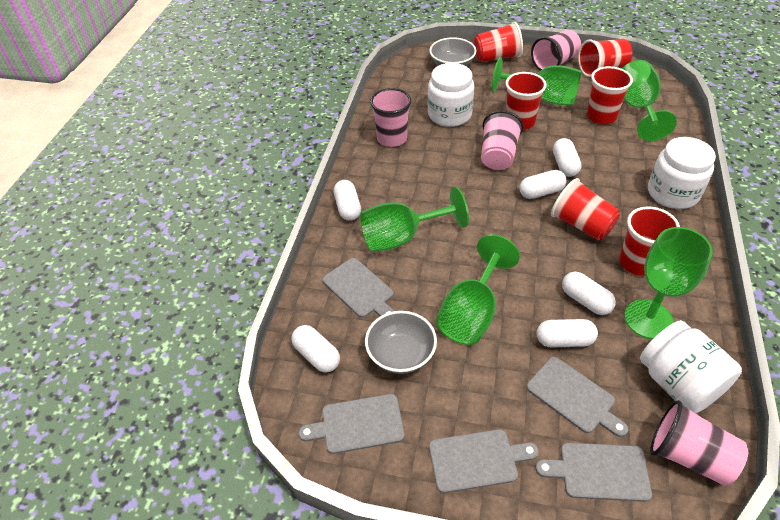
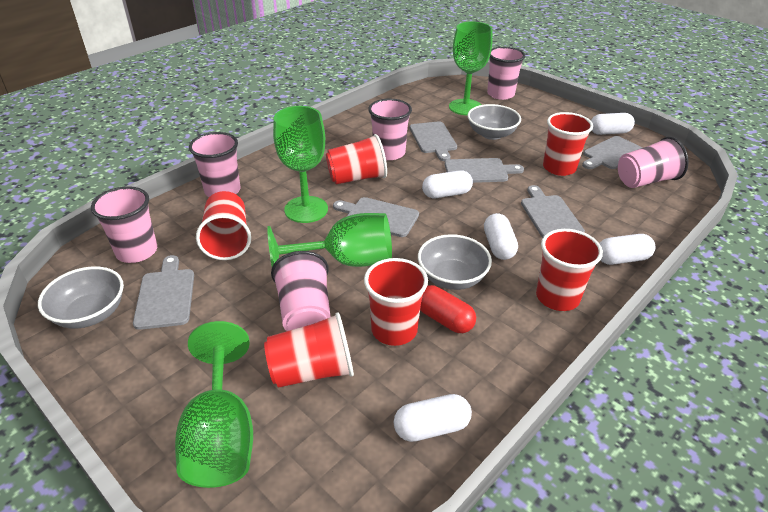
green goblet: 5 -> 4
grey bowl: 2 -> 3
grey cutting board: 5 -> 6
pink cup: 4 -> 6
red capsule: 0 -> 1
white capsule: 6 -> 5
white jar: 3 -> 0

